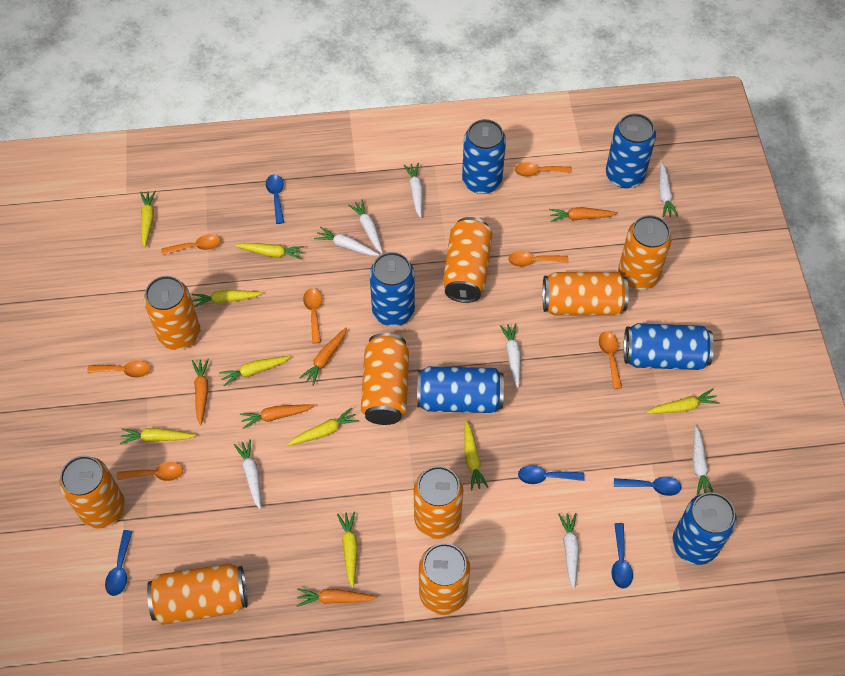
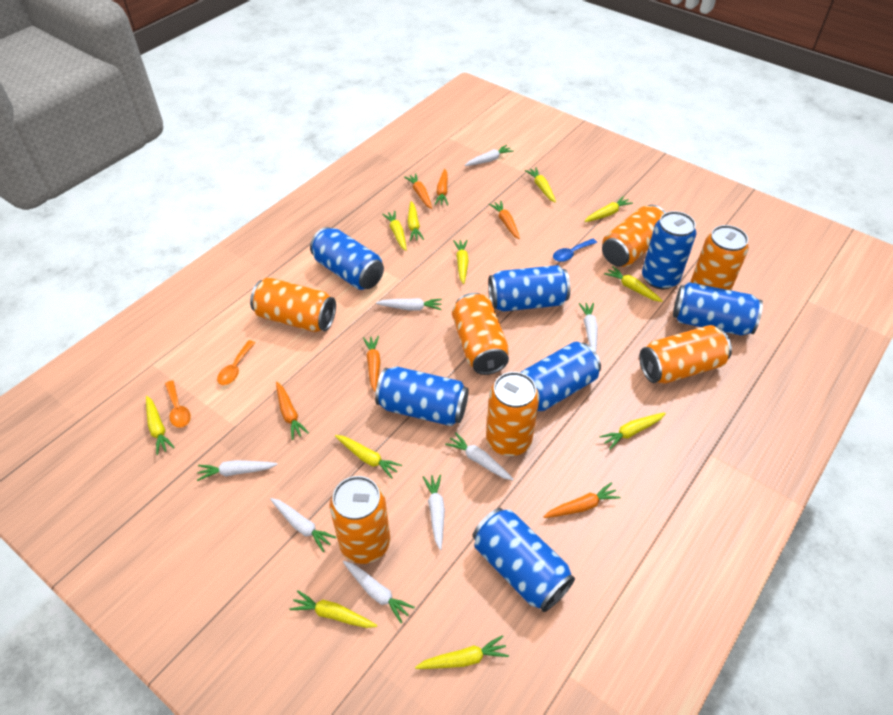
blue can: 6 -> 7
blue spoon: 5 -> 1
orange can: 9 -> 7
orange carrot: 5 -> 6
orange spoon: 7 -> 2
yellow carrot: 9 -> 11

